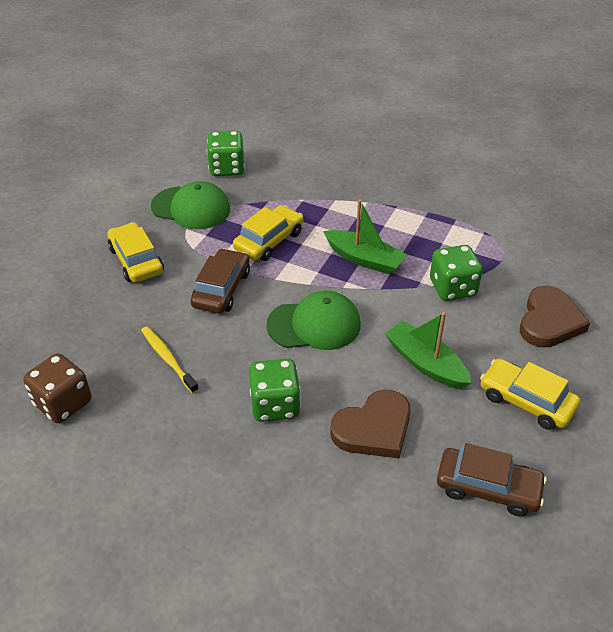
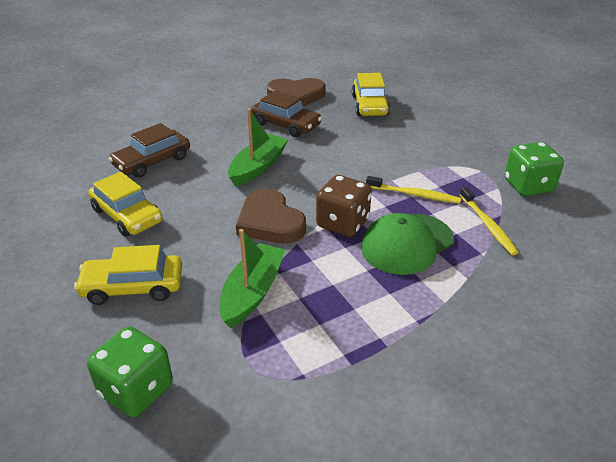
green cap: 2 -> 1
green dice: 3 -> 2
yellow toothbrush: 1 -> 2

